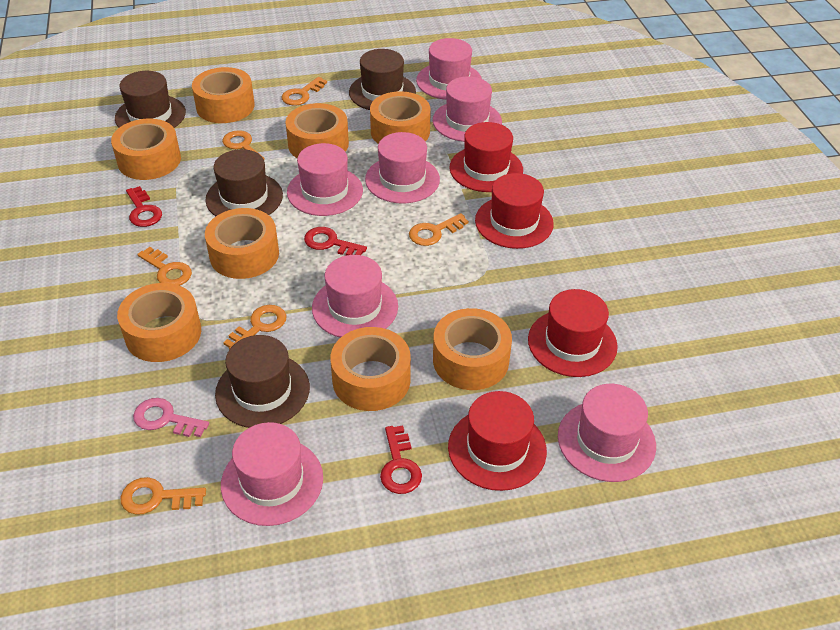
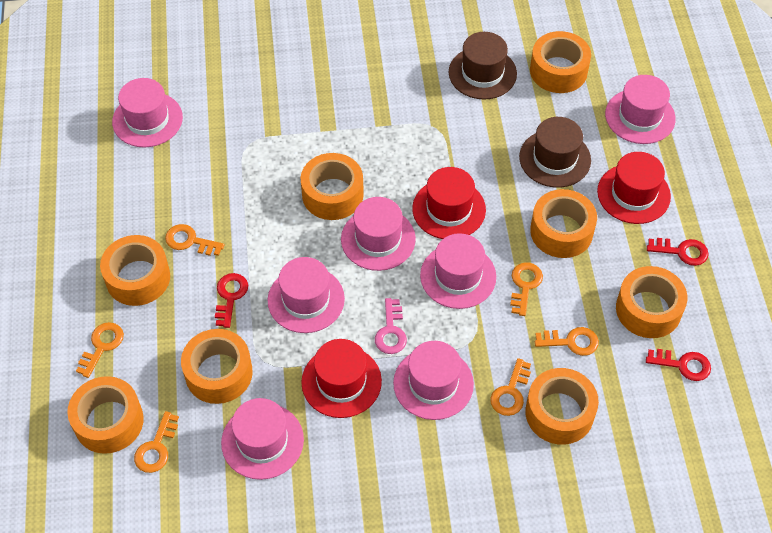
brown hat: 4 -> 2
red hat: 4 -> 3

